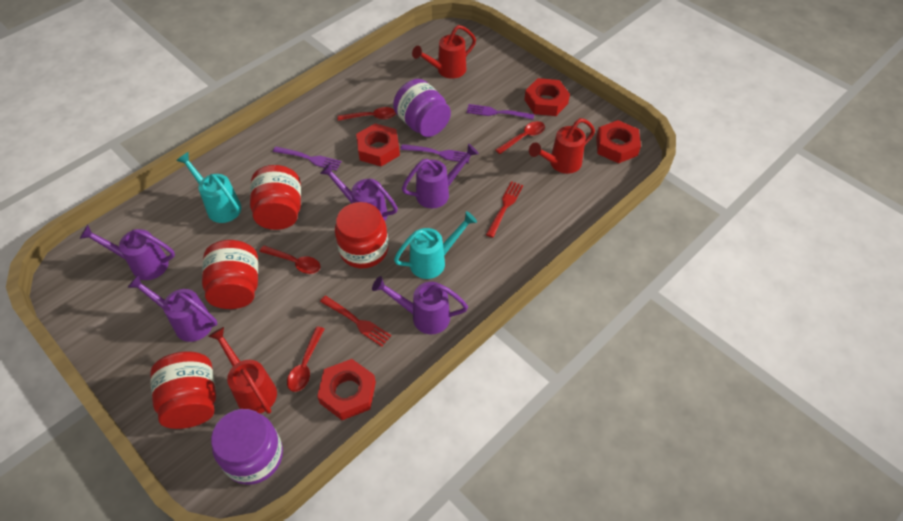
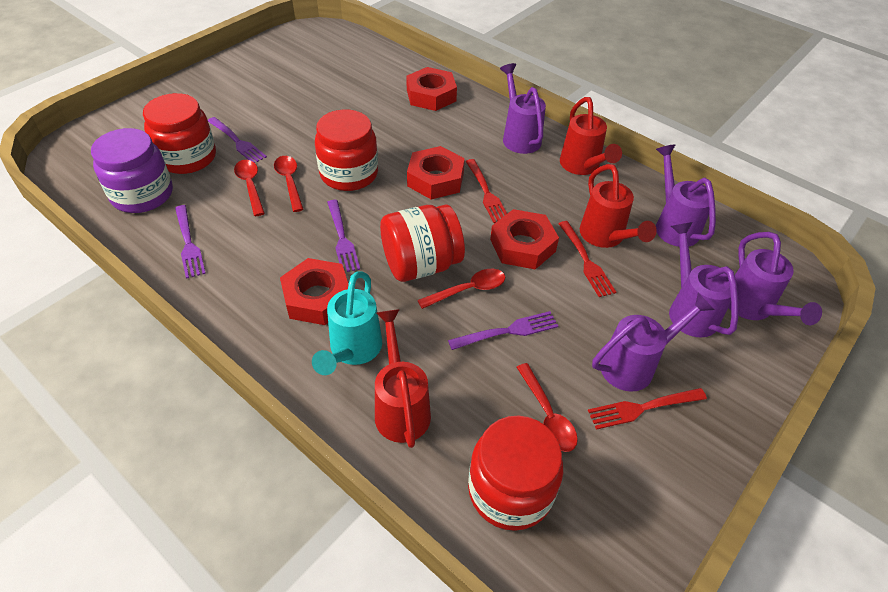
purple fork: 3 -> 4
purple jar: 2 -> 1
red fork: 2 -> 3
turquoise watering can: 2 -> 1

